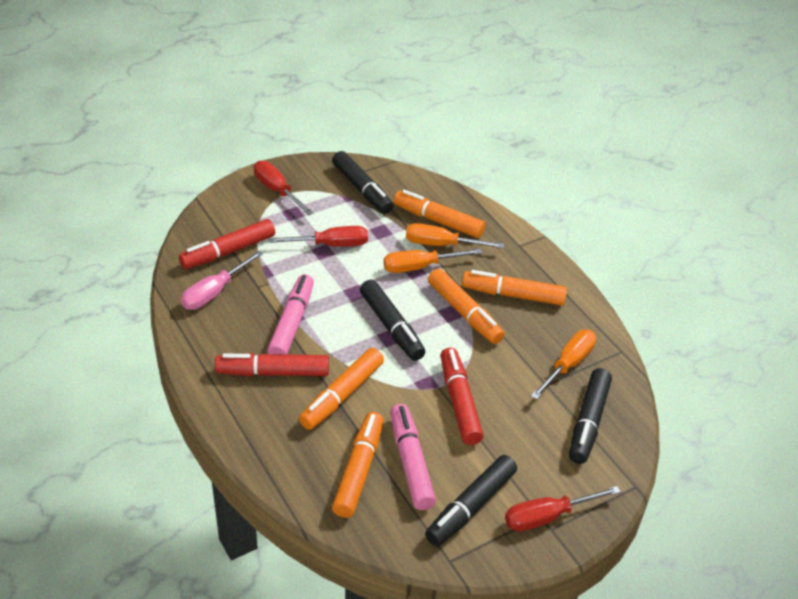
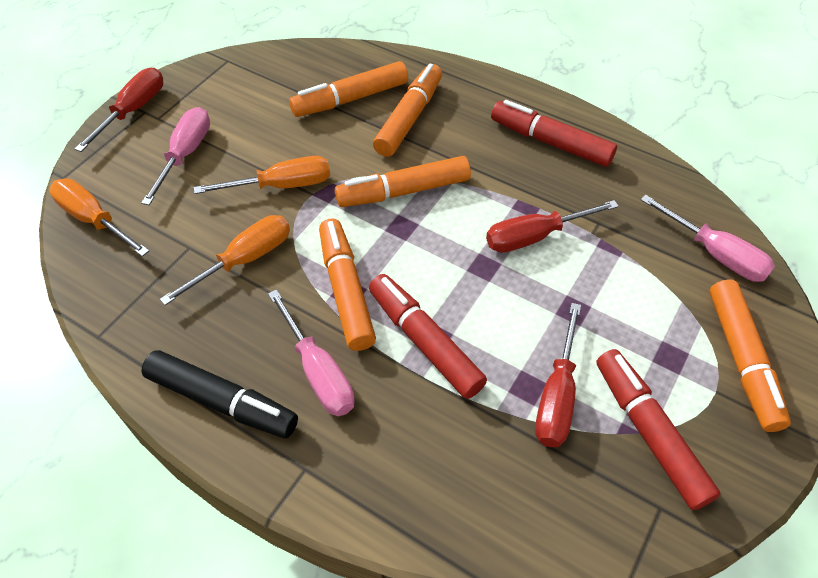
black marker: 4 -> 1
pink marker: 2 -> 0
pink screwdriver: 1 -> 3

